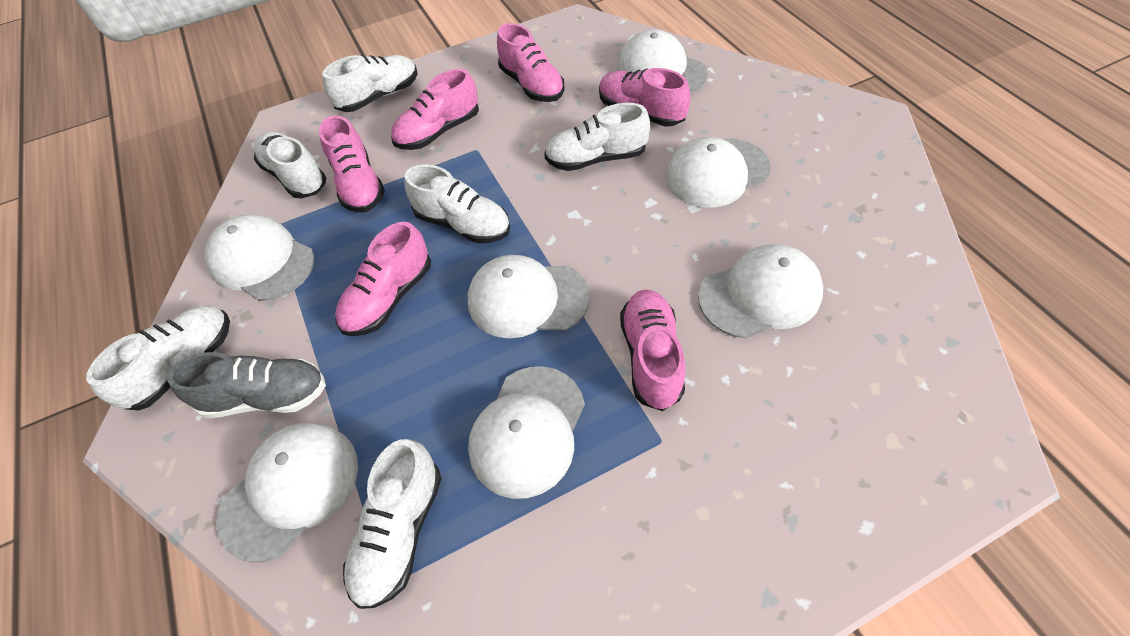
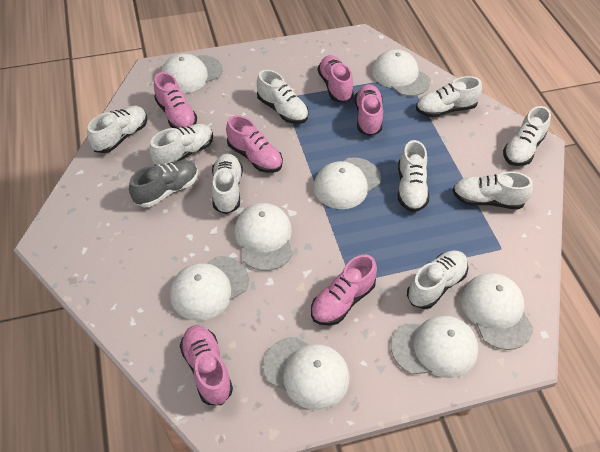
white cap: 7 -> 8
white shoe: 6 -> 9

